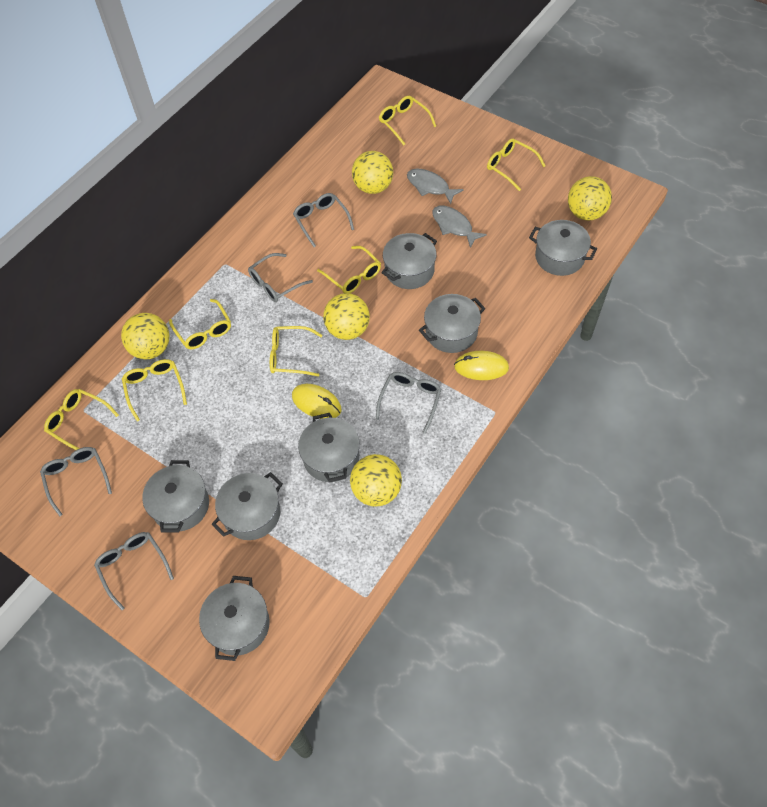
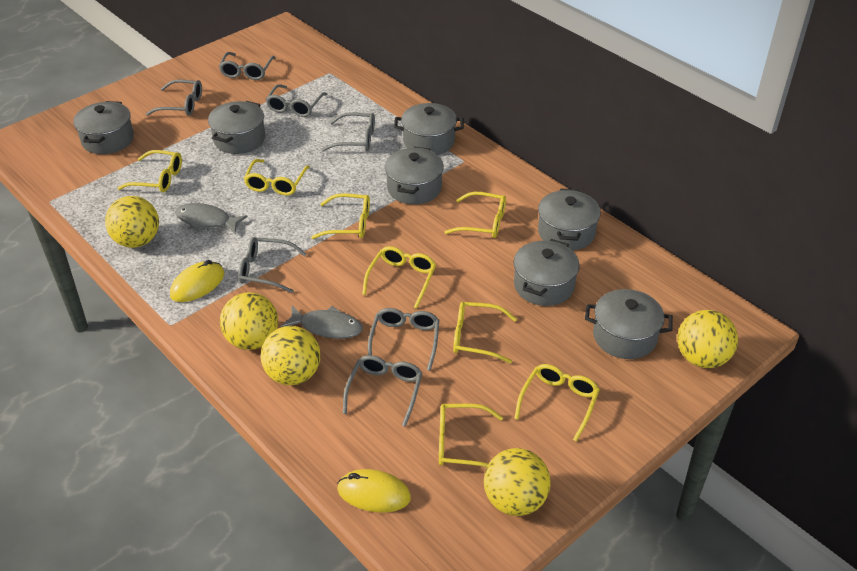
grey glasses: 5 -> 7
yellow glasses: 7 -> 8

